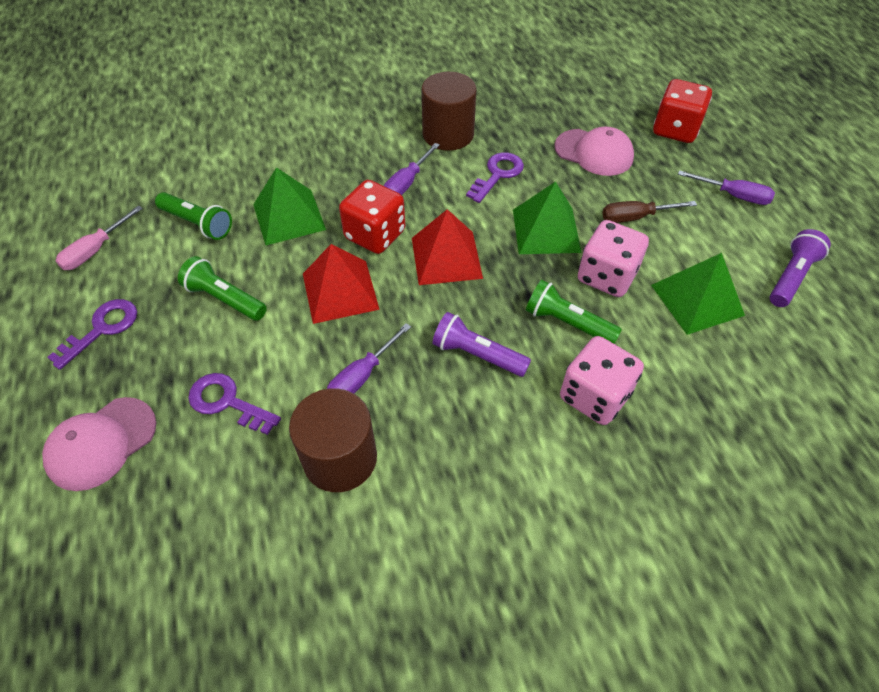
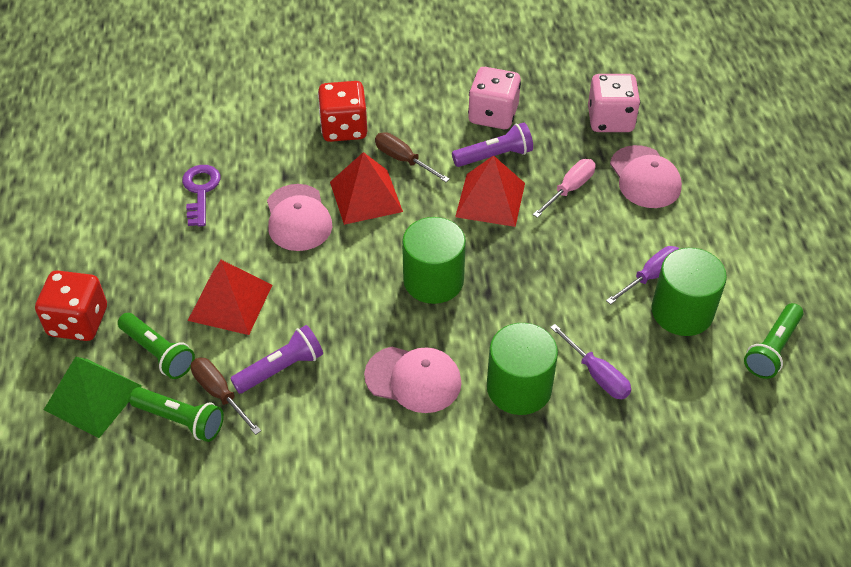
brown cylinder: 2 -> 0
brown screwdriver: 1 -> 2
green cylinder: 0 -> 3
green pyramid: 3 -> 1
pink cap: 2 -> 3
purple key: 3 -> 1
purple screwdriver: 3 -> 2
red pyramid: 2 -> 3

